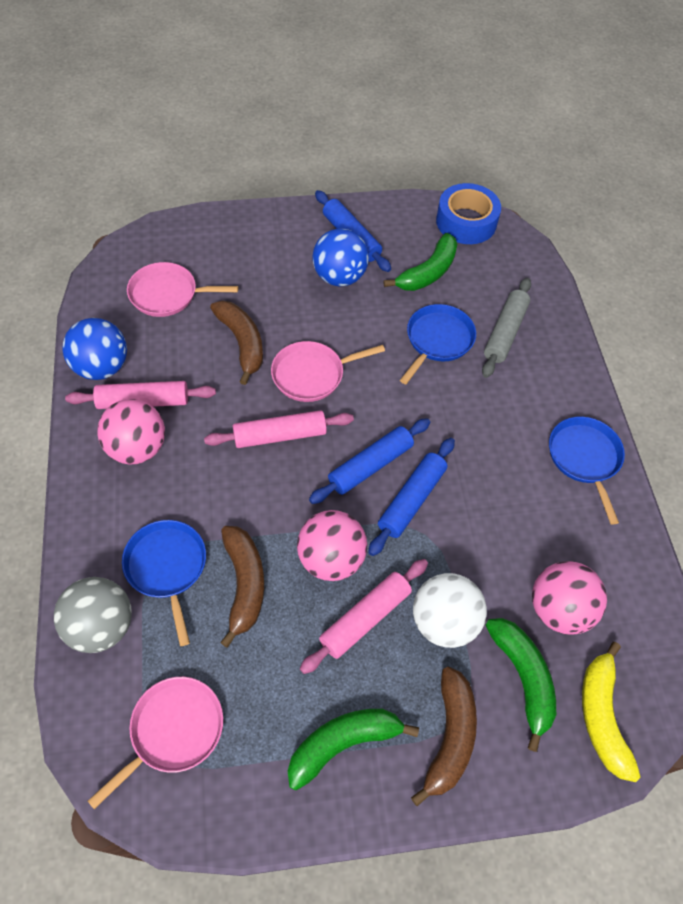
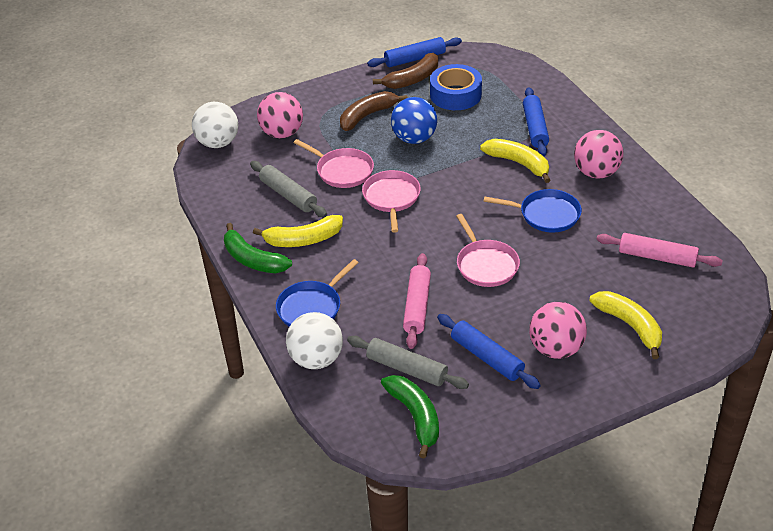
blue ball: 2 -> 1
blue pan: 3 -> 2
brown banana: 3 -> 2
green banana: 3 -> 2
grey ball: 1 -> 0
grey rolling pin: 1 -> 2
pink rolling pin: 3 -> 2
white ball: 1 -> 2
yellow banana: 1 -> 3

